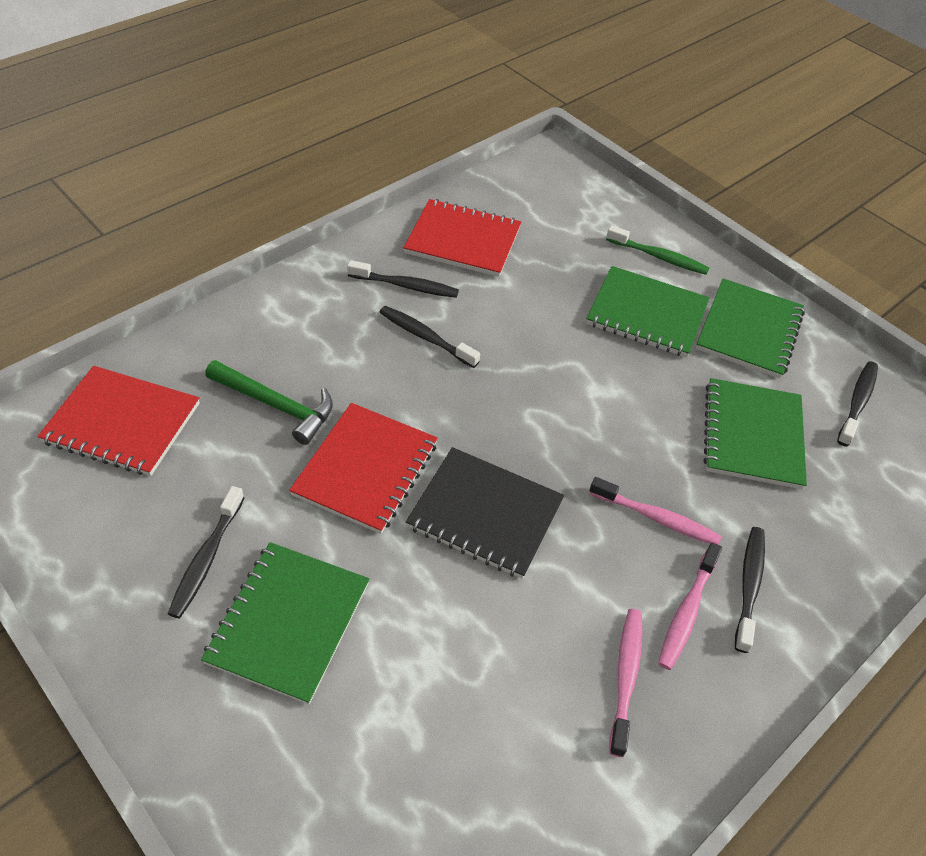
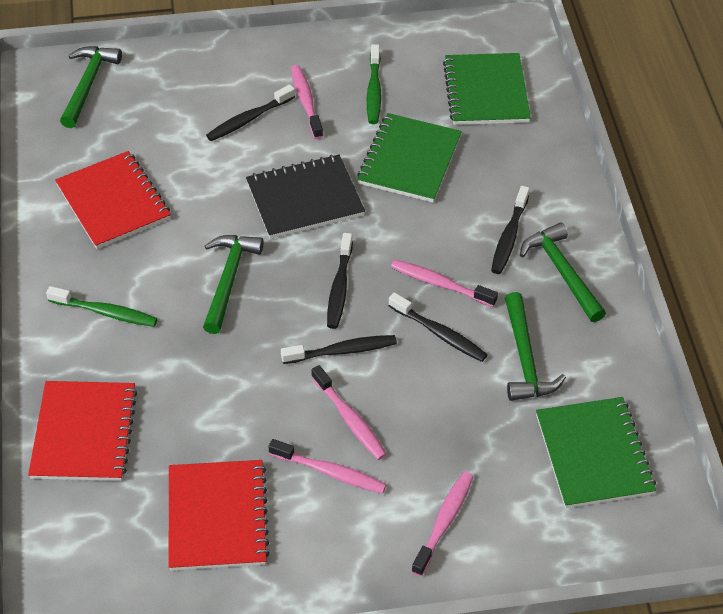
green hammer: 1 -> 4
green notebook: 4 -> 3
green toothbrush: 1 -> 2
pink toothbrush: 3 -> 5

